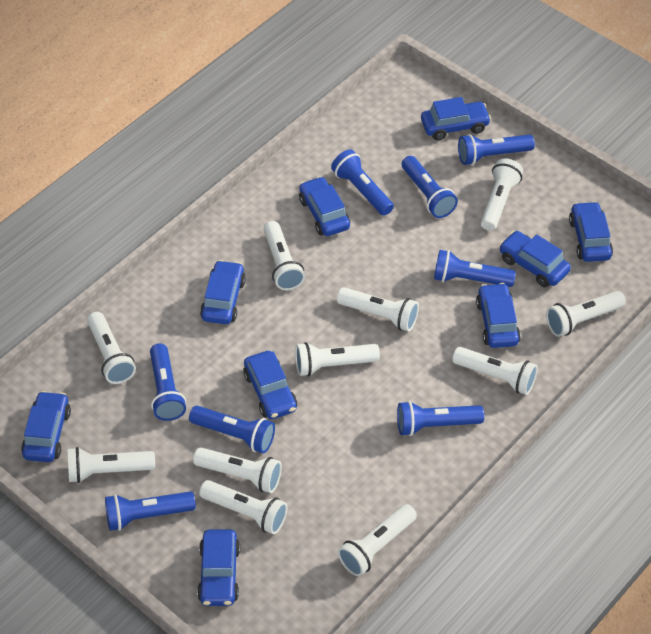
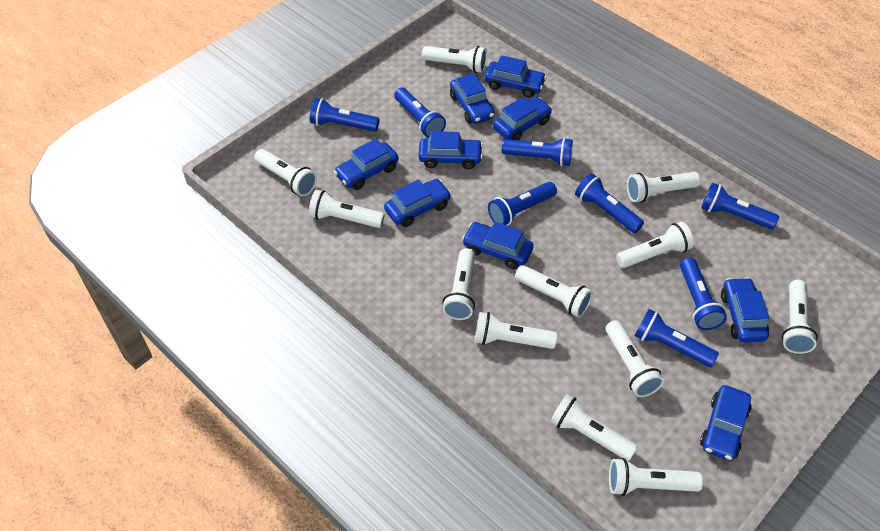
white flashlight: 11 -> 12

